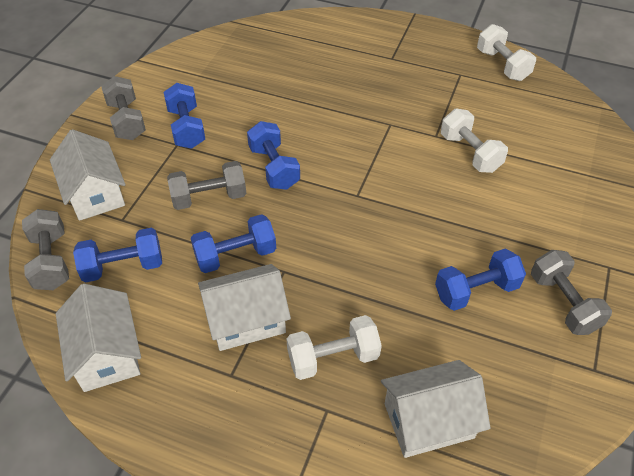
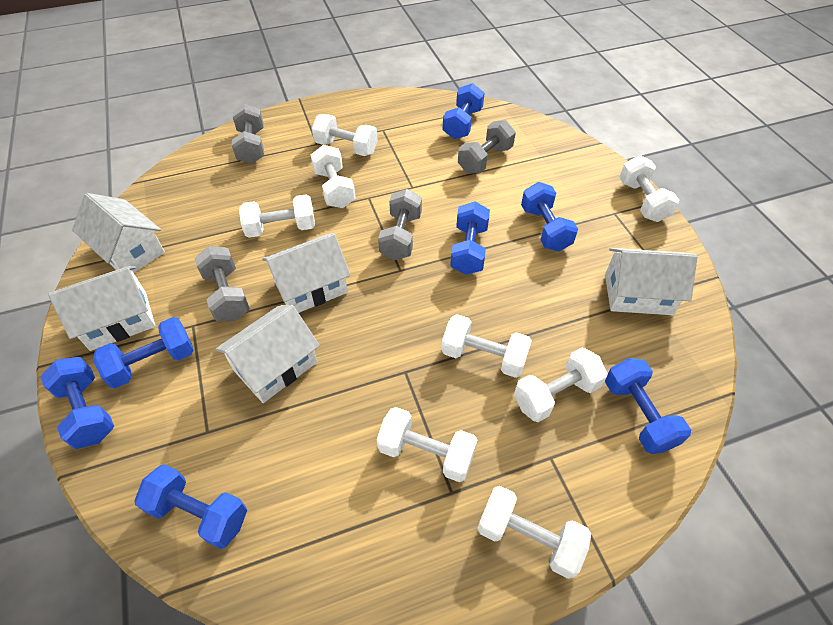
blue dumbbell: 5 -> 7
white dumbbell: 3 -> 8
white house: 4 -> 5

